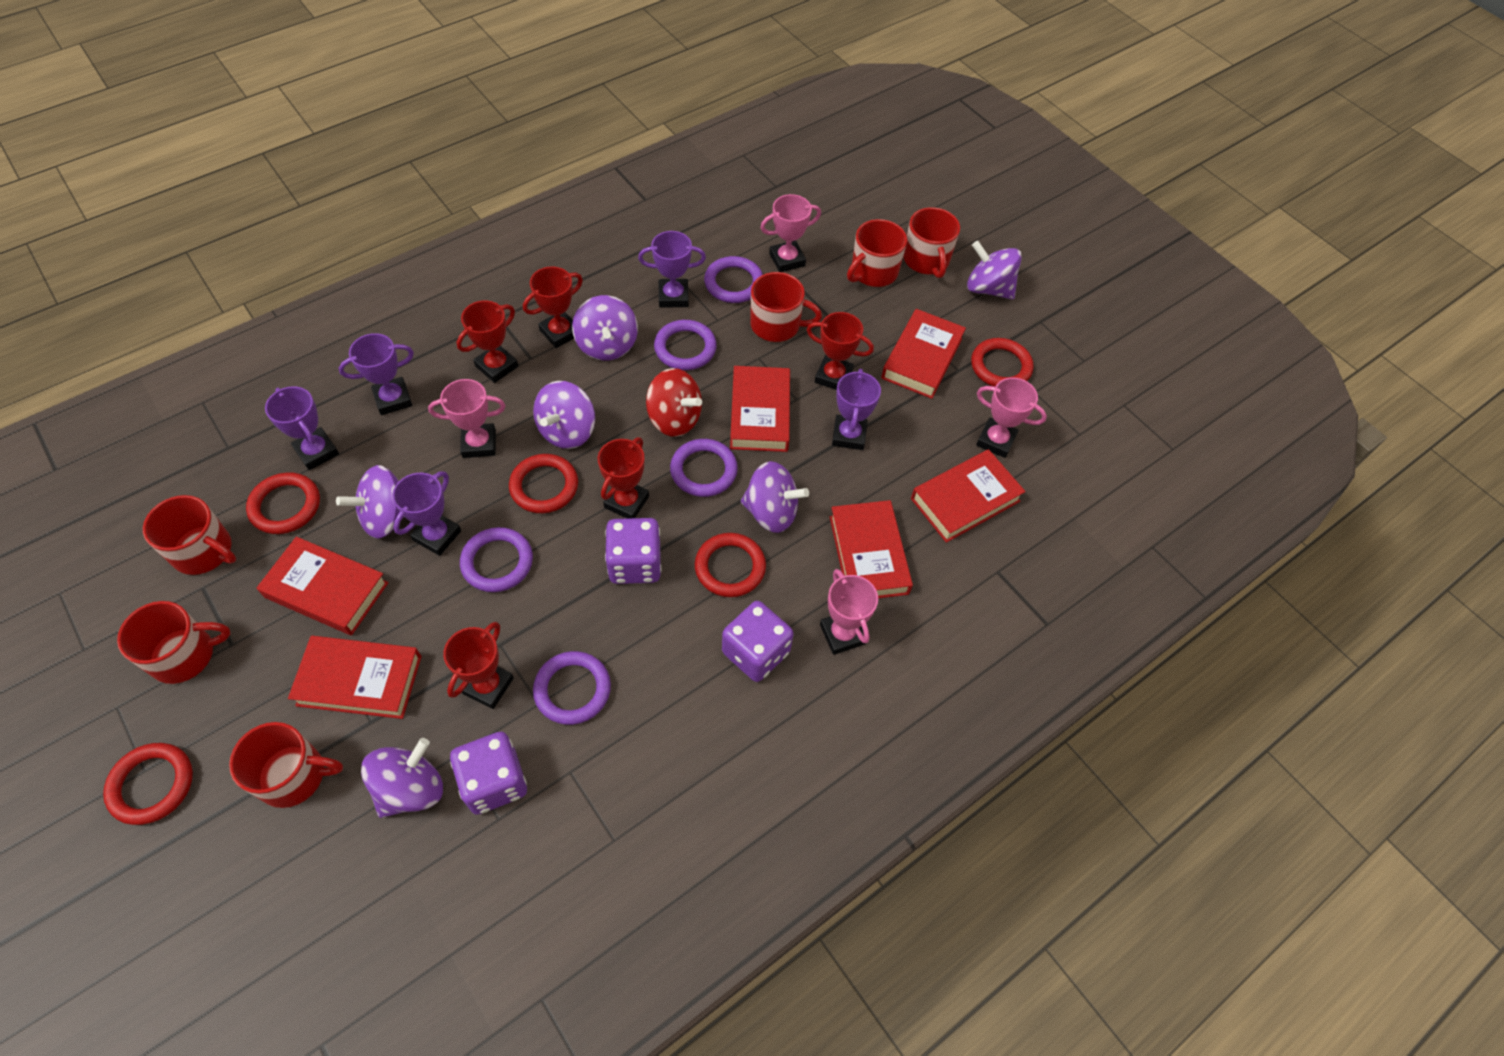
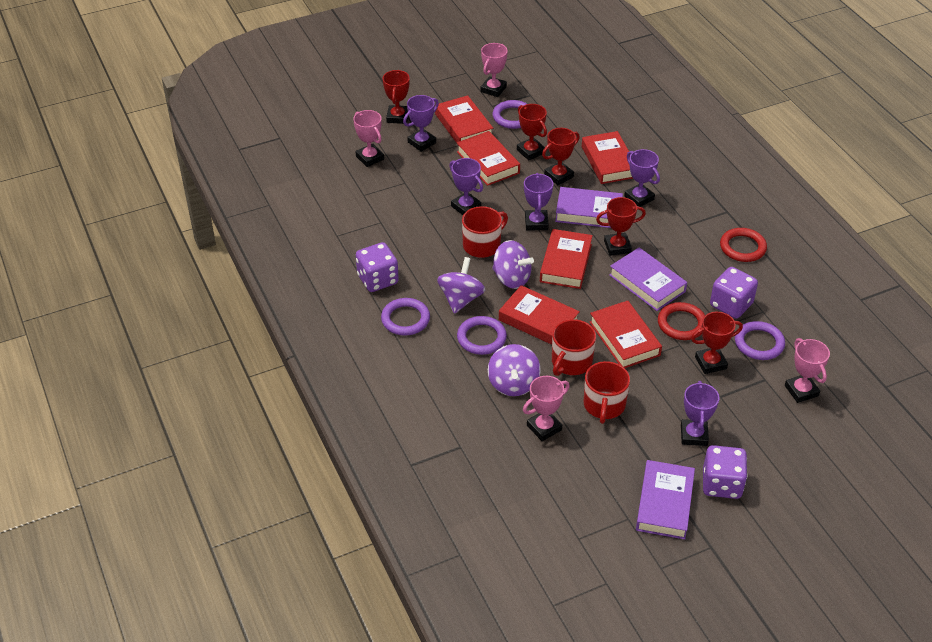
purple book: 0 -> 3
purple ring: 5 -> 4
purple spinning top: 6 -> 3
red mug: 6 -> 3
red ring: 5 -> 2
red spinning top: 1 -> 0

